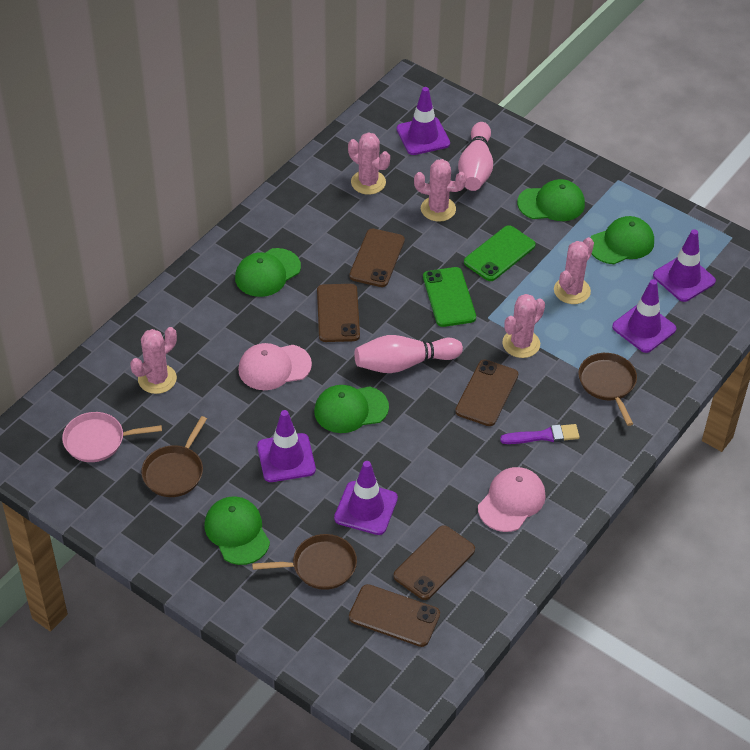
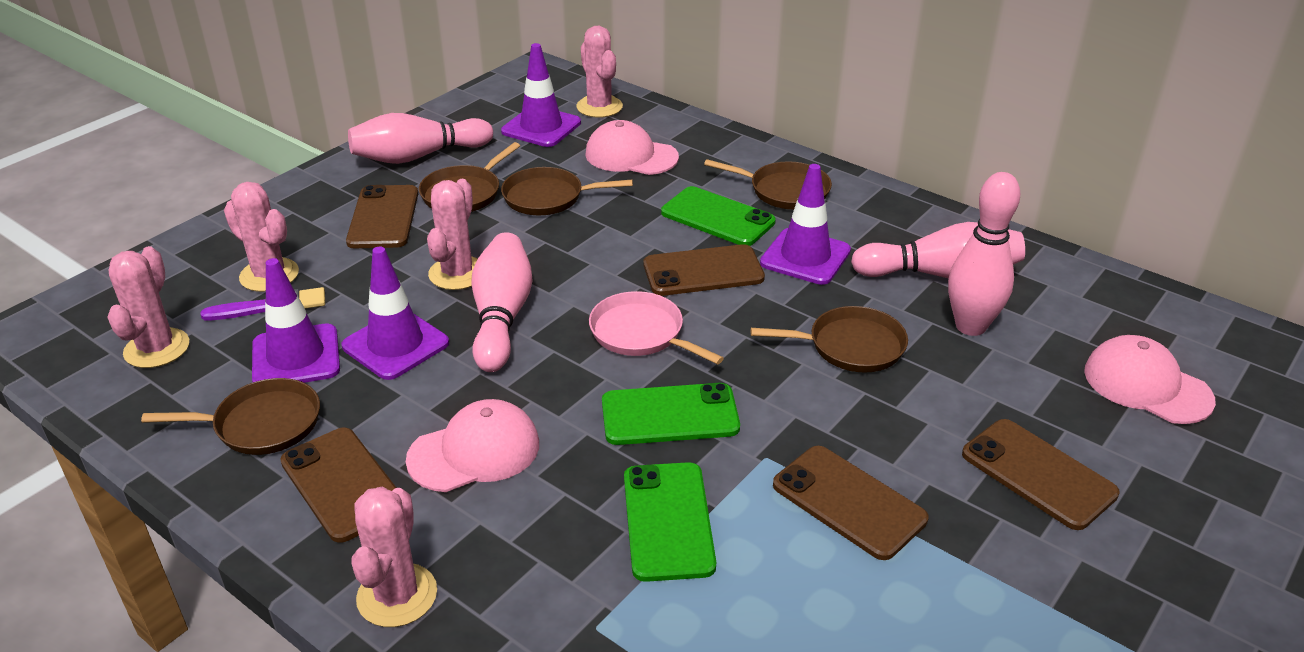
brown pan: 3 -> 5
green cap: 5 -> 0
green phone: 2 -> 3
pink bowling pin: 2 -> 4
pink cap: 2 -> 3
purple traffic cone: 5 -> 4

